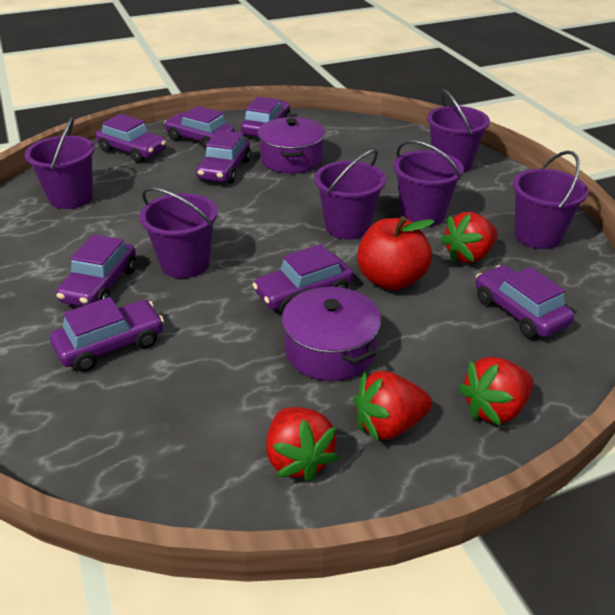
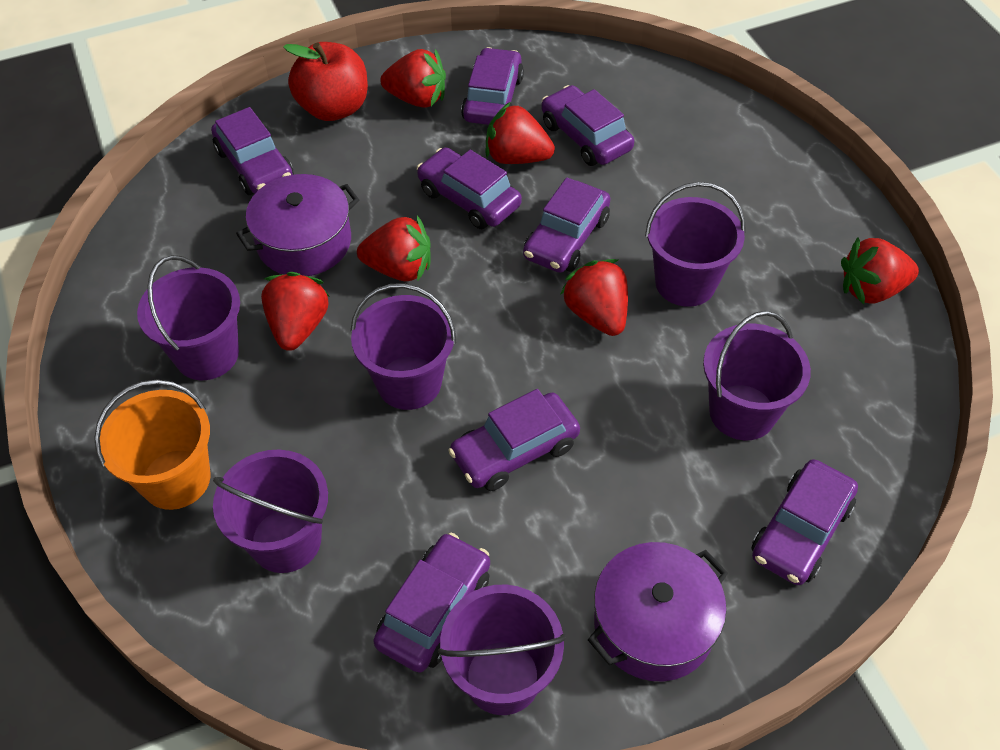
orange bucket: 0 -> 1
red strawberry: 4 -> 6

